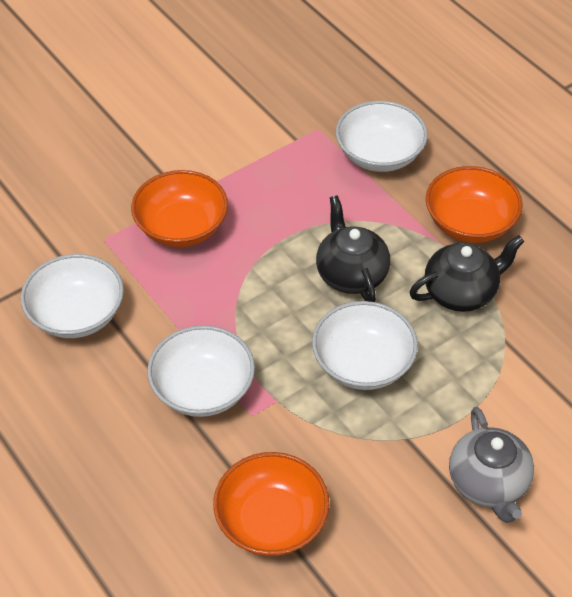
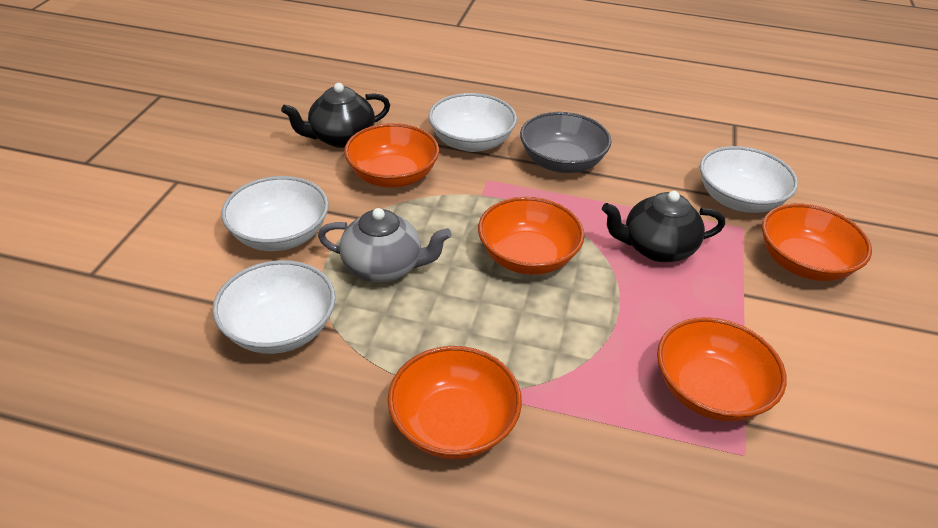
grey bowl: 0 -> 1
orange bowl: 3 -> 5

